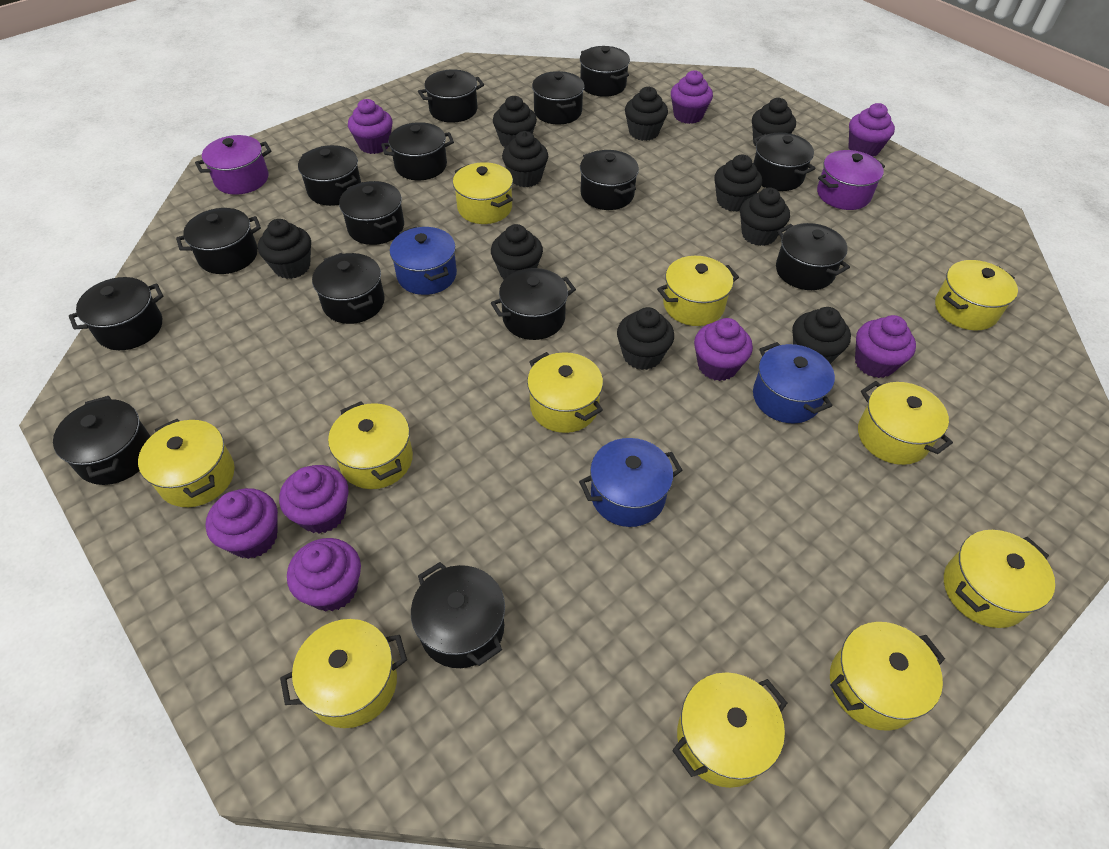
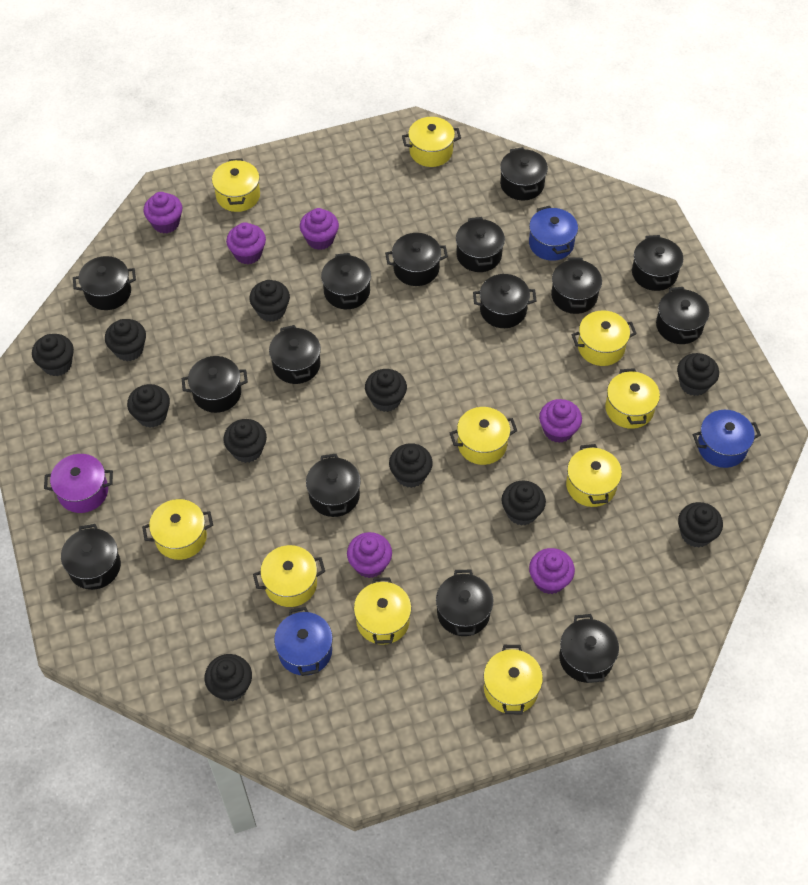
black cupcake: 10 -> 11
purple cupcake: 8 -> 6
purple pot: 2 -> 1
yellow pot: 11 -> 10

